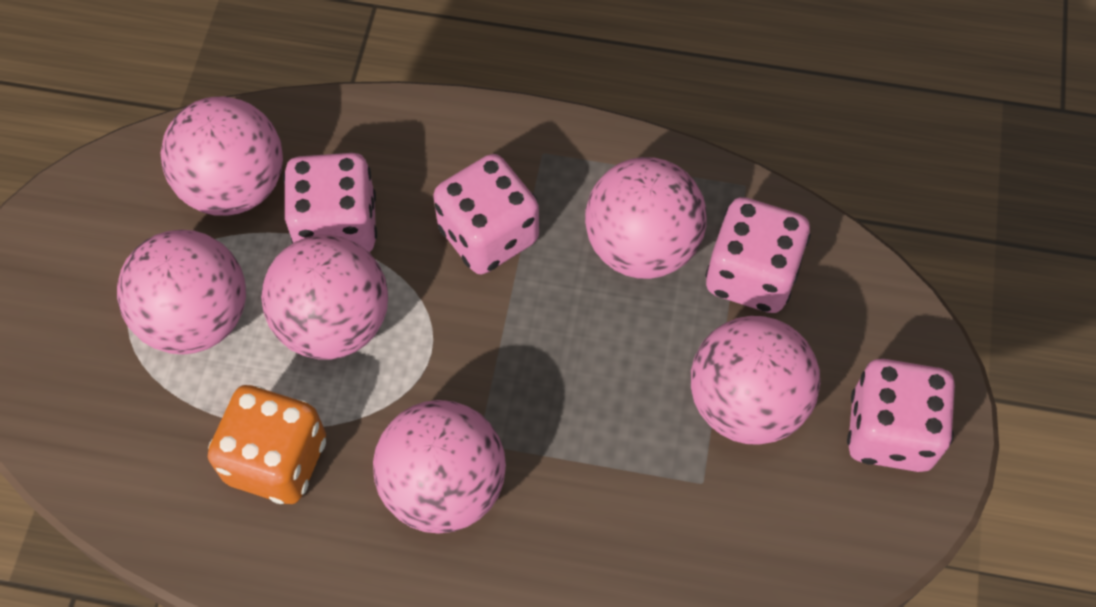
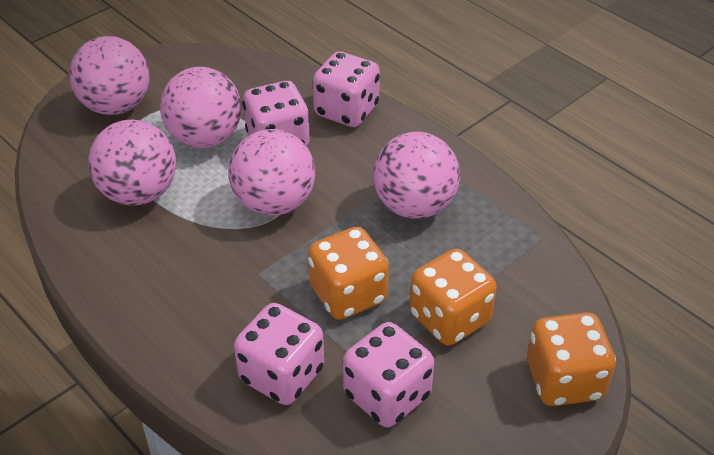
orange dice: 1 -> 3
pink ball: 6 -> 5

